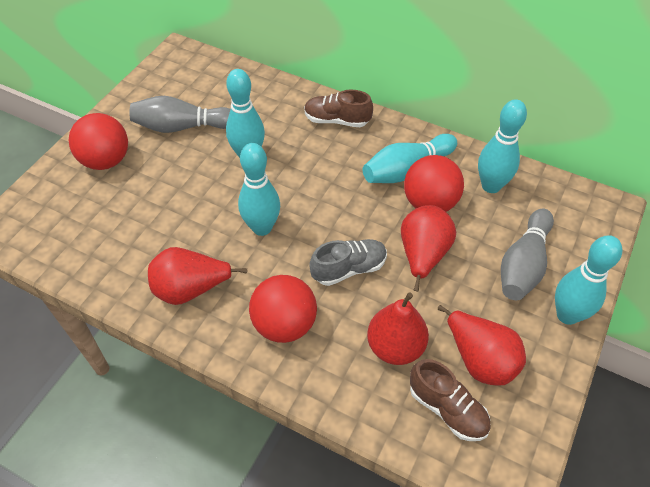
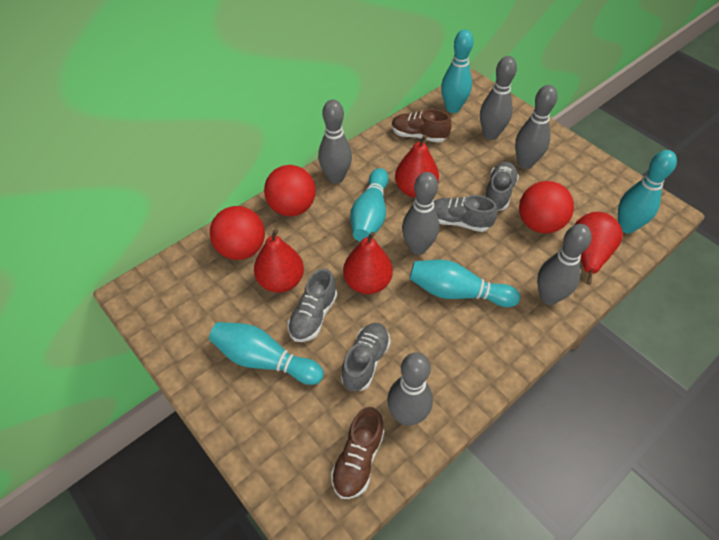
grey bowling pin: 2 -> 6
grey shoe: 1 -> 4

